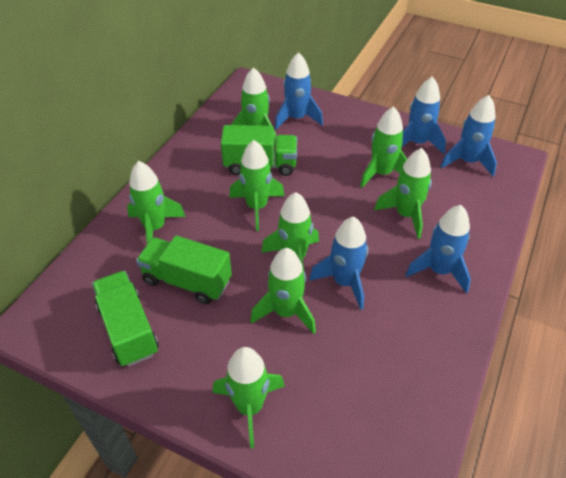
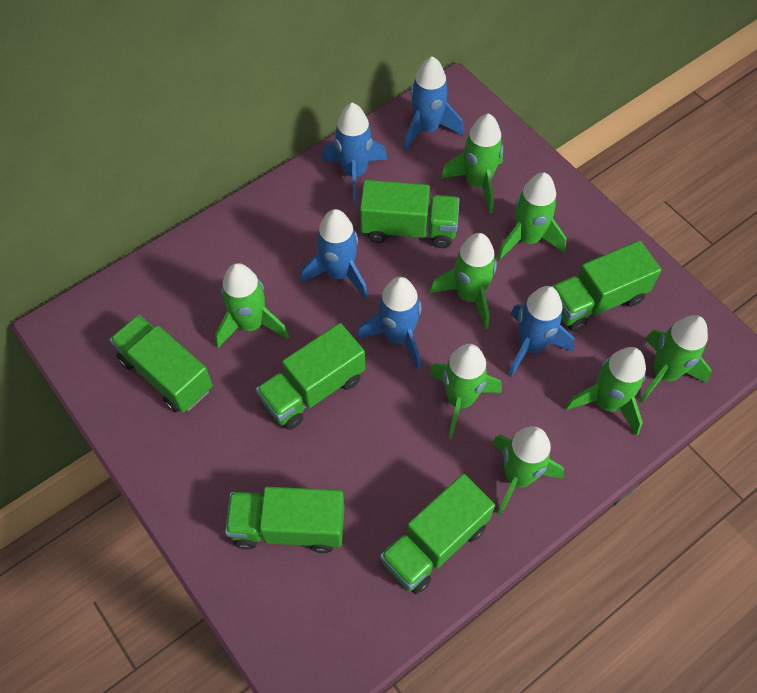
green truck: 3 -> 6

